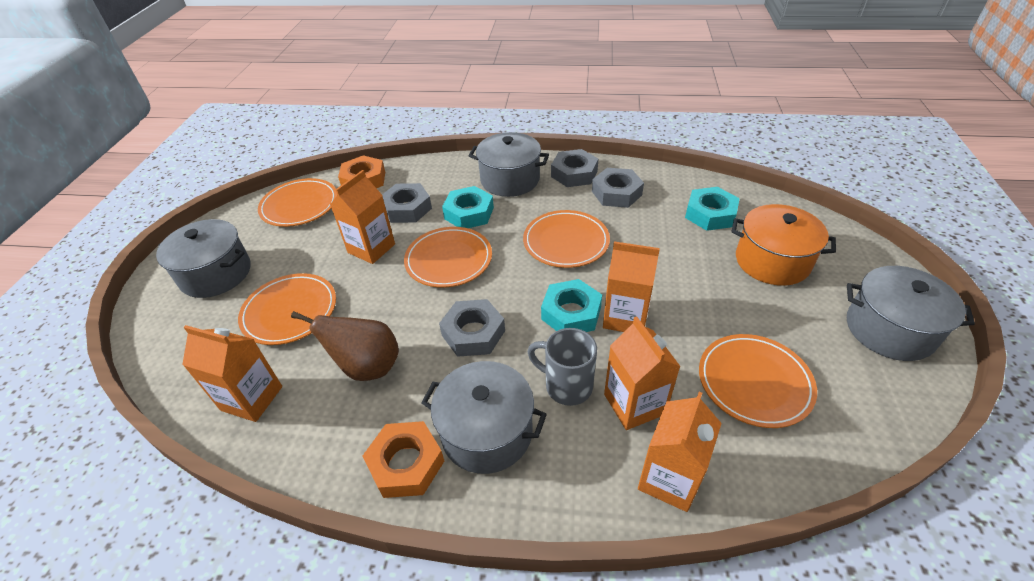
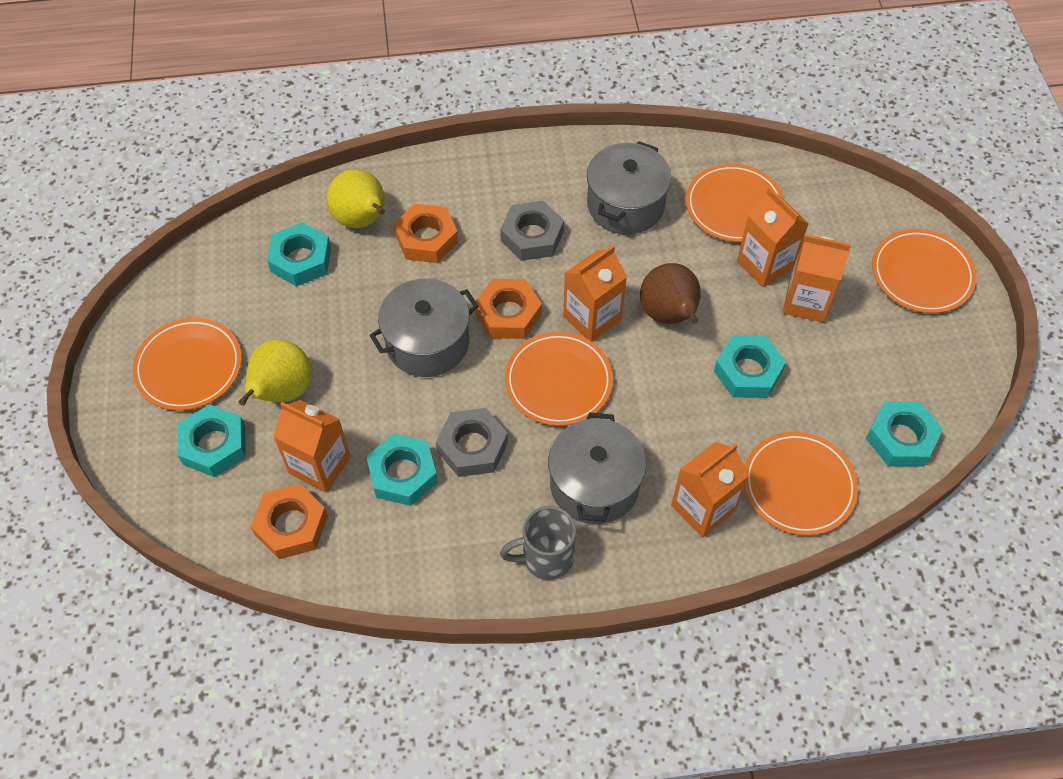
grey nut: 4 -> 2
grey pot: 4 -> 3
orange nut: 2 -> 3
orange pot: 1 -> 0
turquoise nut: 3 -> 5
yellow pear: 0 -> 2

